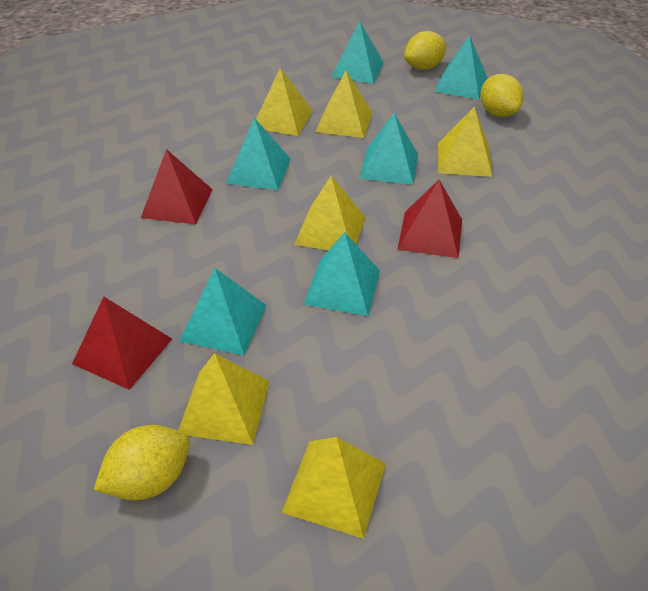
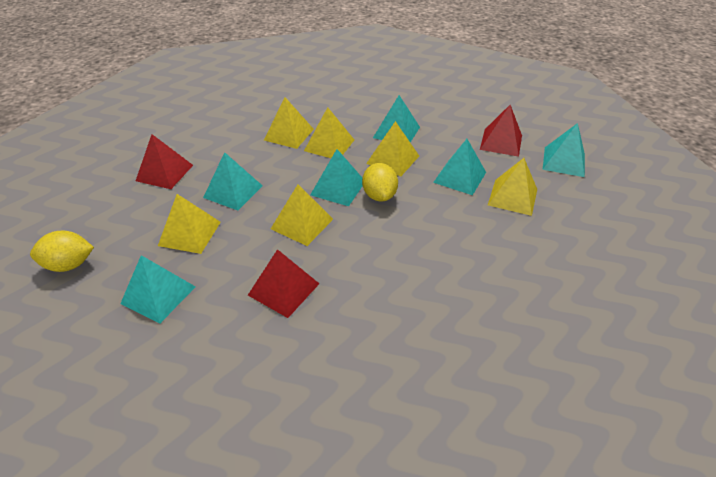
yellow lemon: 3 -> 2

